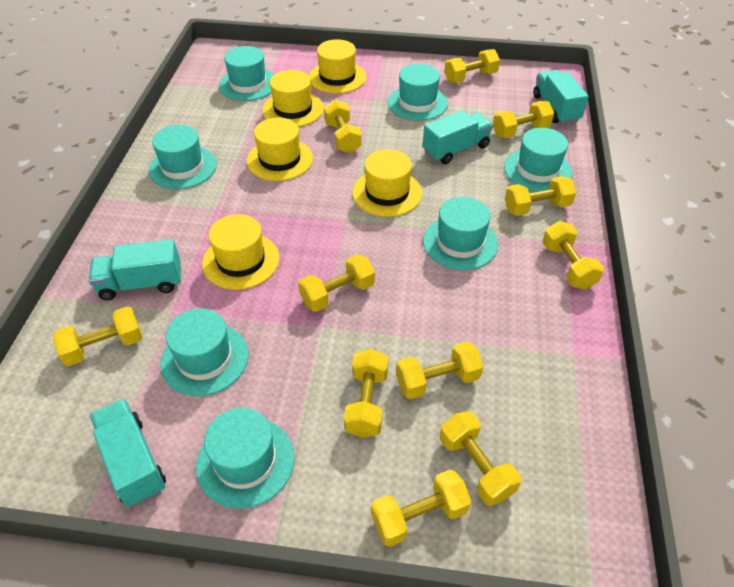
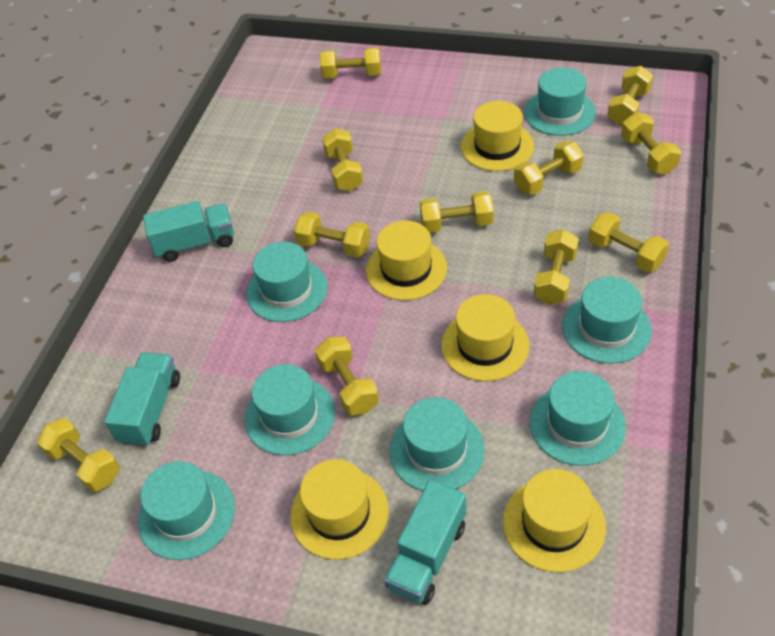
turquoise truck: 4 -> 3

